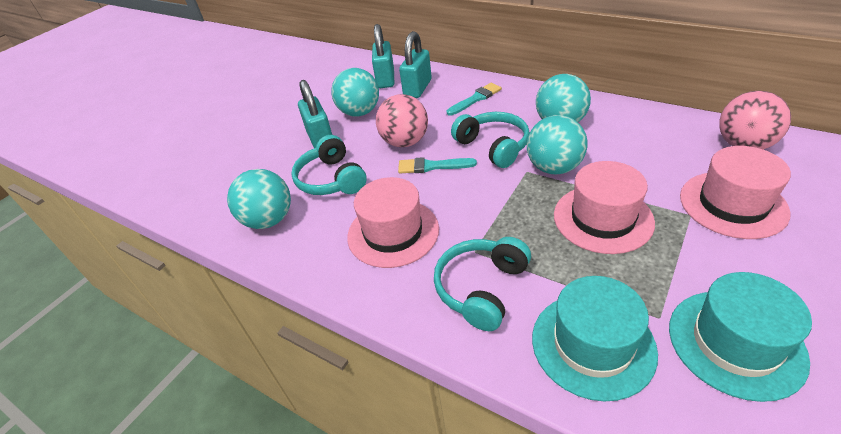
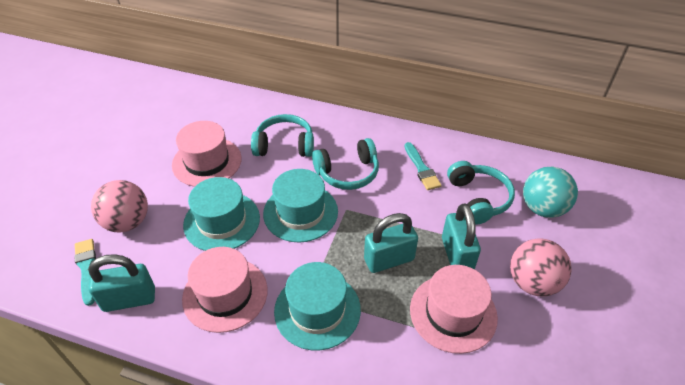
turquoise ball: 4 -> 1
turquoise hat: 2 -> 3

